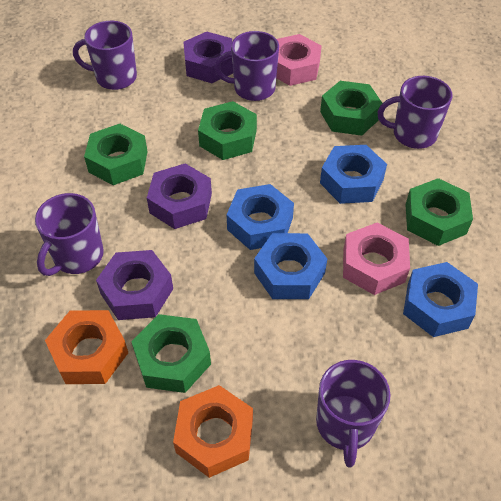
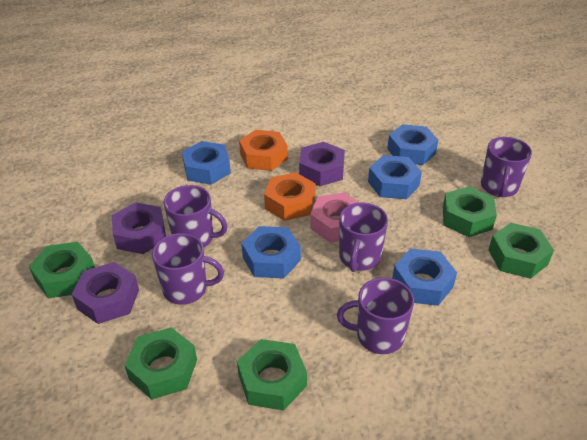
blue nut: 4 -> 5
pink nut: 2 -> 1

